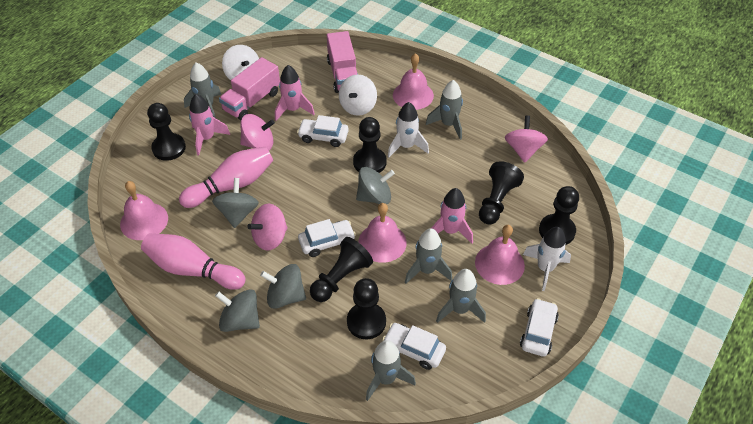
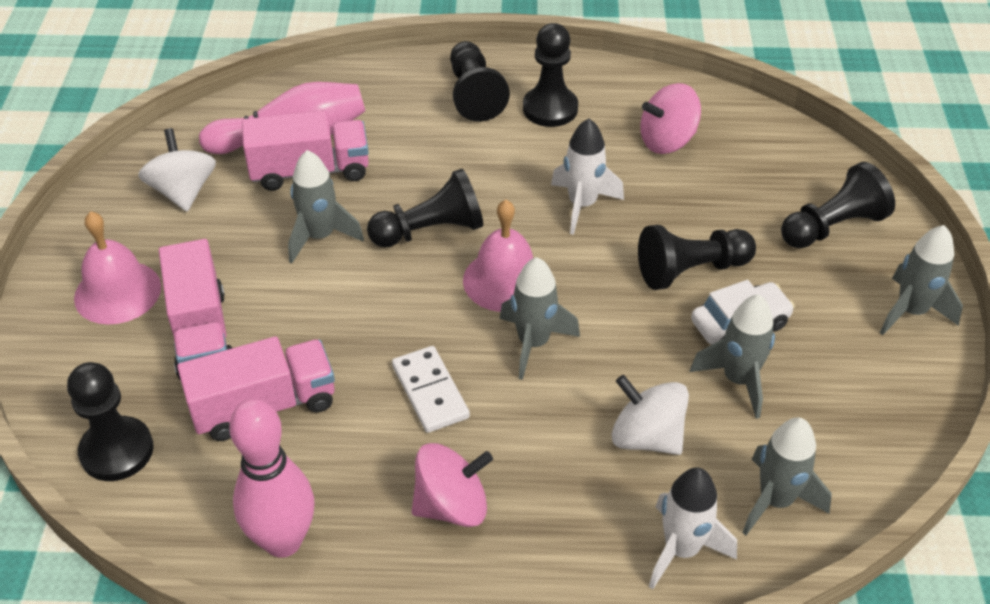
grey spinning top: 4 -> 0
pink bell: 4 -> 2
pink rocket: 3 -> 0
pink spinning top: 3 -> 2
pink truck: 2 -> 3
white car: 4 -> 1
white domino: 0 -> 1

